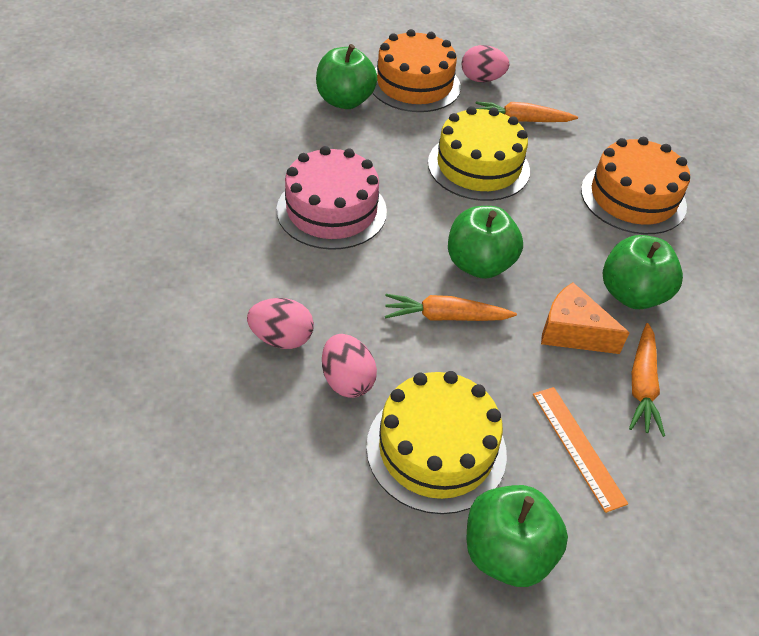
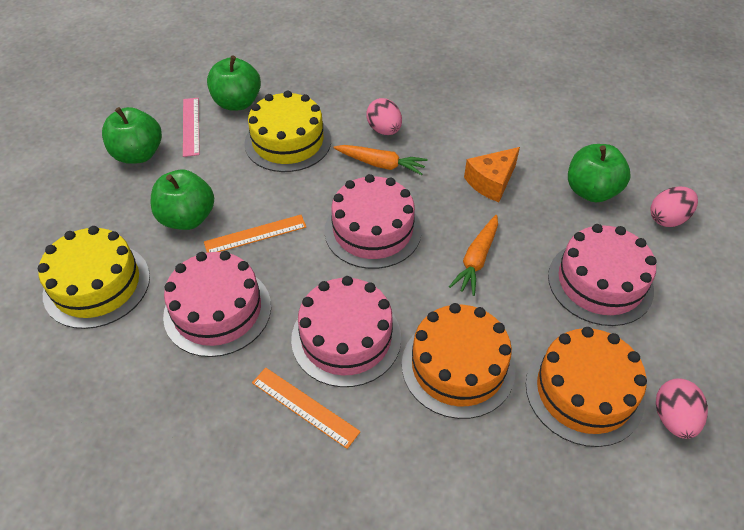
orange carrot: 3 -> 2
orange ruler: 1 -> 2
pink cake: 1 -> 4
pink ruler: 0 -> 1

